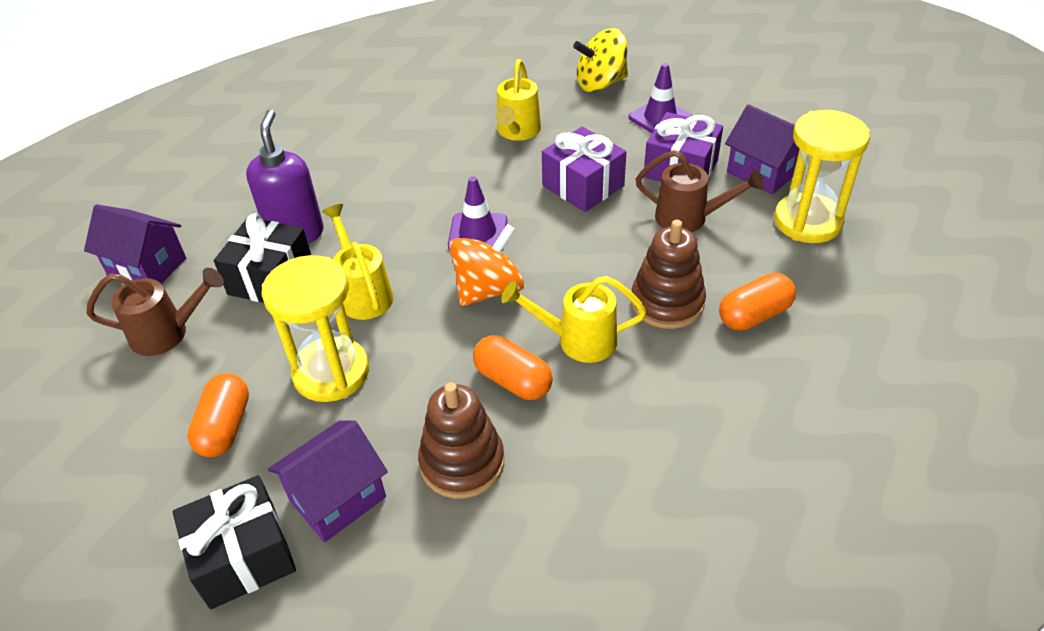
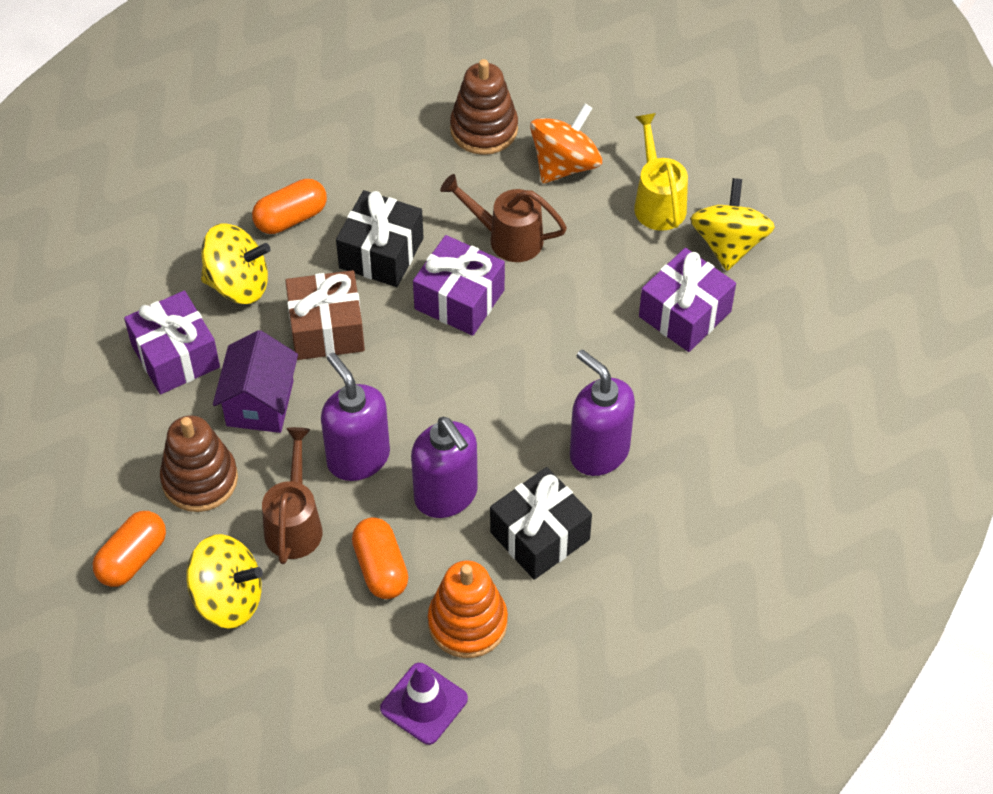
brown gift: 0 -> 1
orange stacking toy: 0 -> 1
purple gift: 2 -> 3
purple house: 3 -> 1
purple soap dispenser: 1 -> 3
purple traffic cone: 2 -> 1
yellow hourglass: 2 -> 0
yellow spinning top: 1 -> 3
yellow watering can: 3 -> 1

